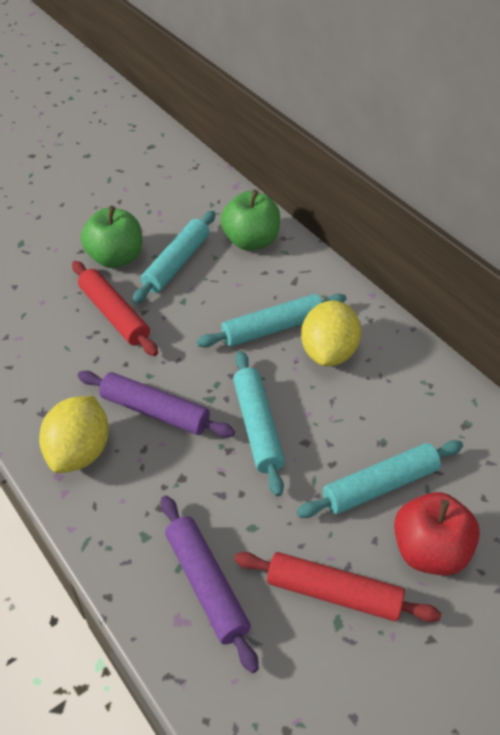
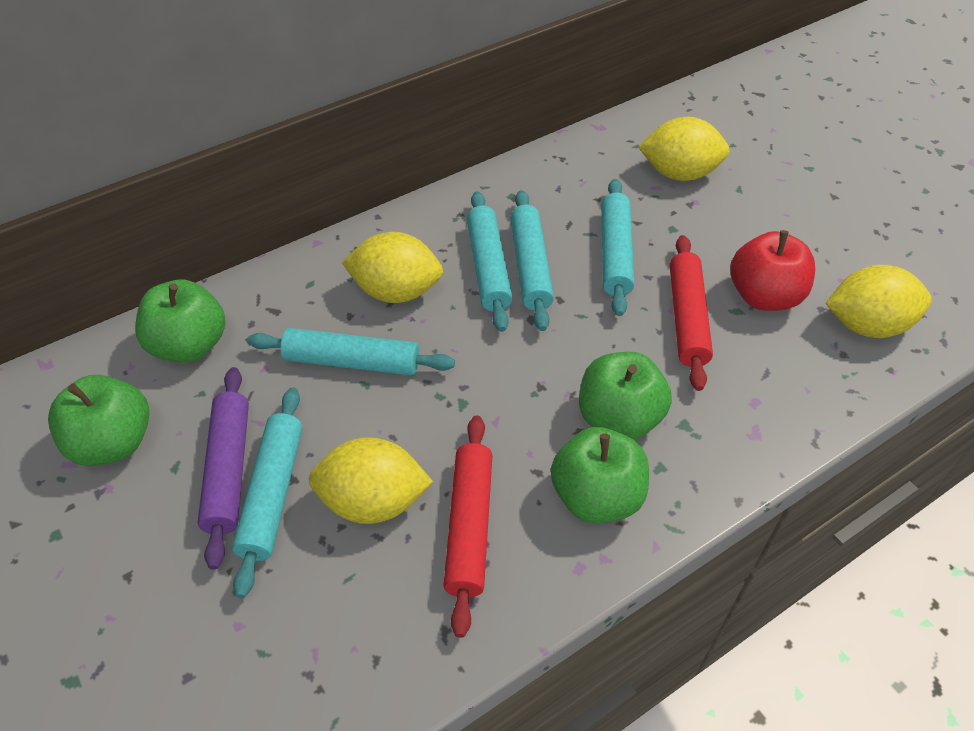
green apple: 2 -> 4
purple rolling pin: 2 -> 1
turquoise rolling pin: 4 -> 5
yellow lemon: 2 -> 4

